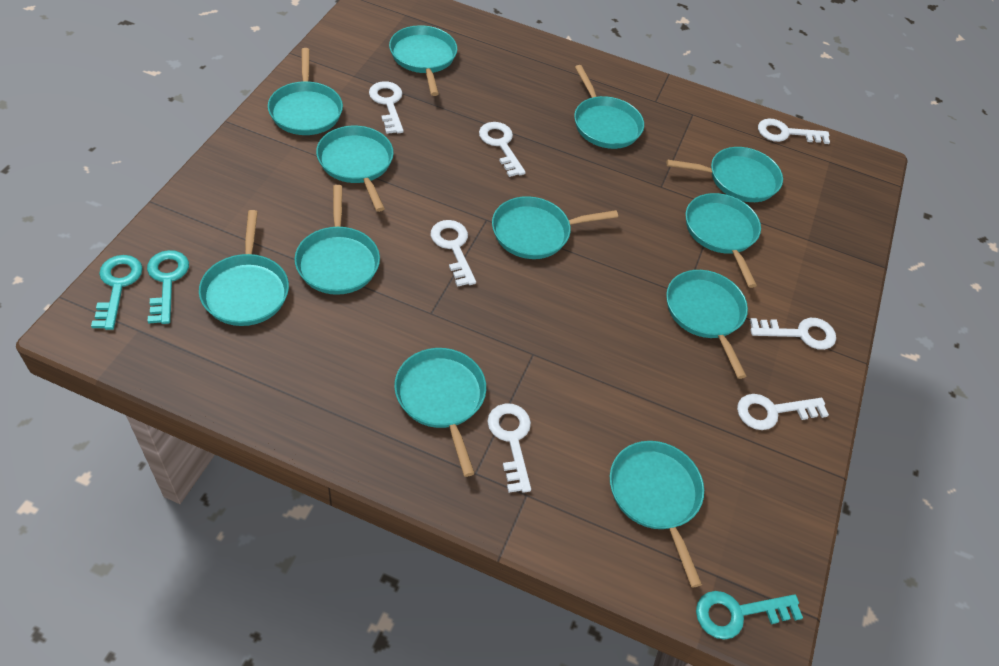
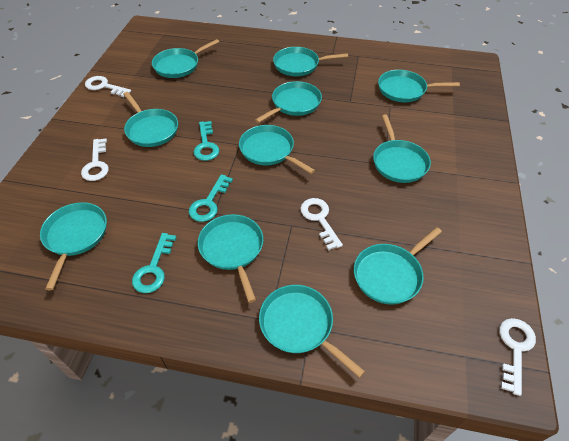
turquoise pan: 12 -> 11
white key: 7 -> 4

